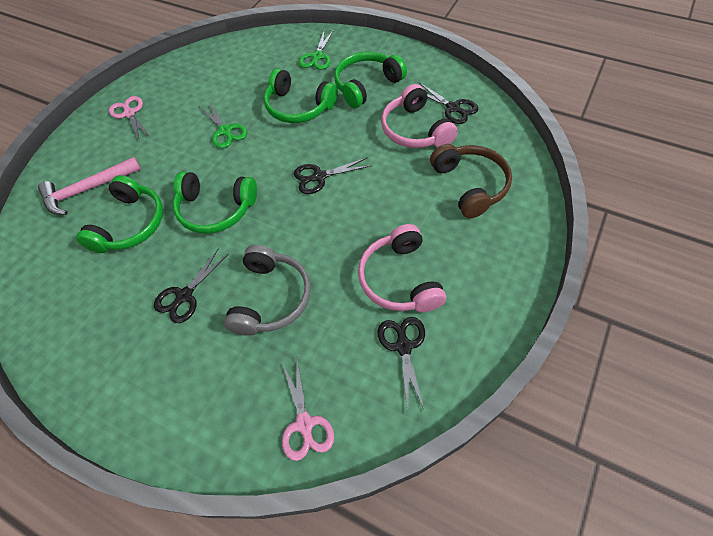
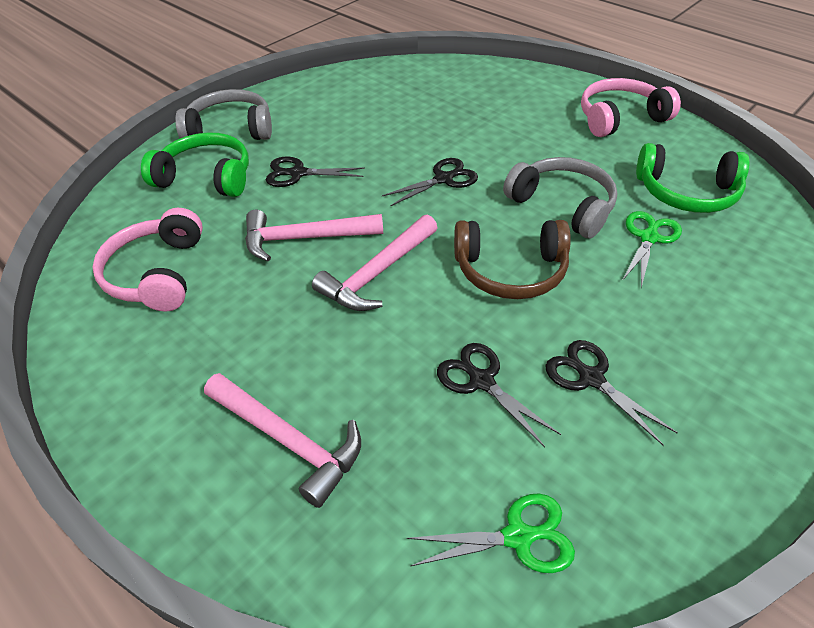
green headphones: 4 -> 2
grey headphones: 1 -> 2
pink hammer: 1 -> 3
pink scissors: 2 -> 0

